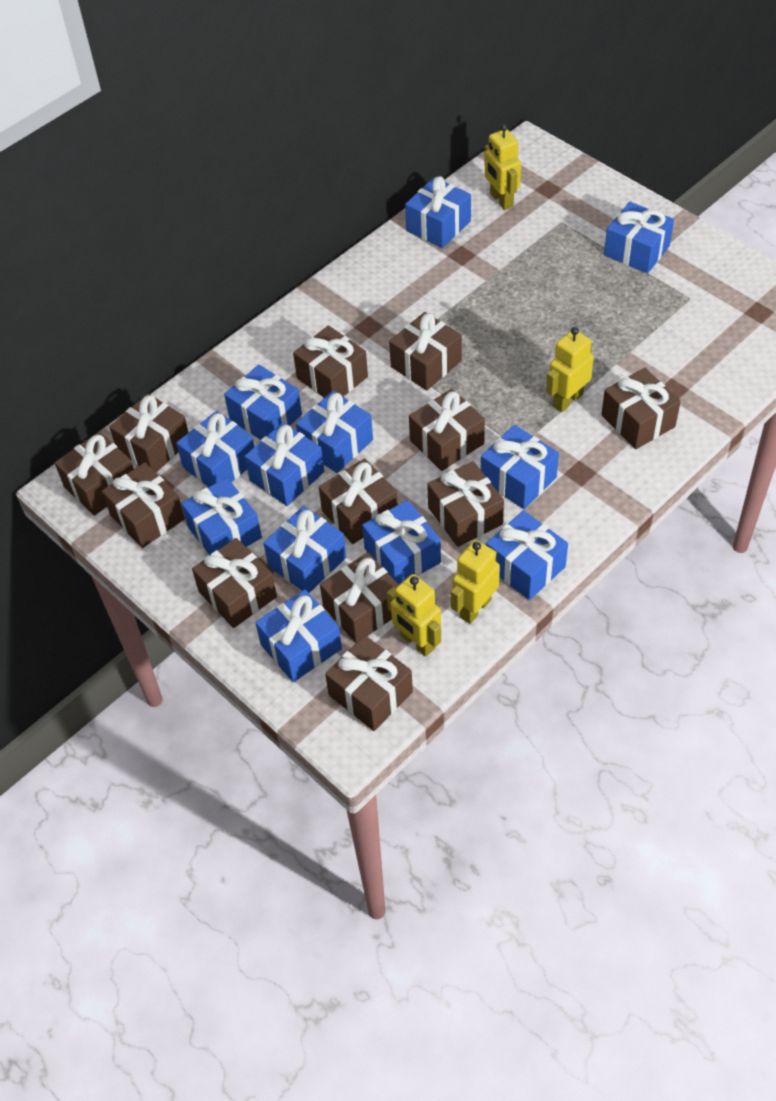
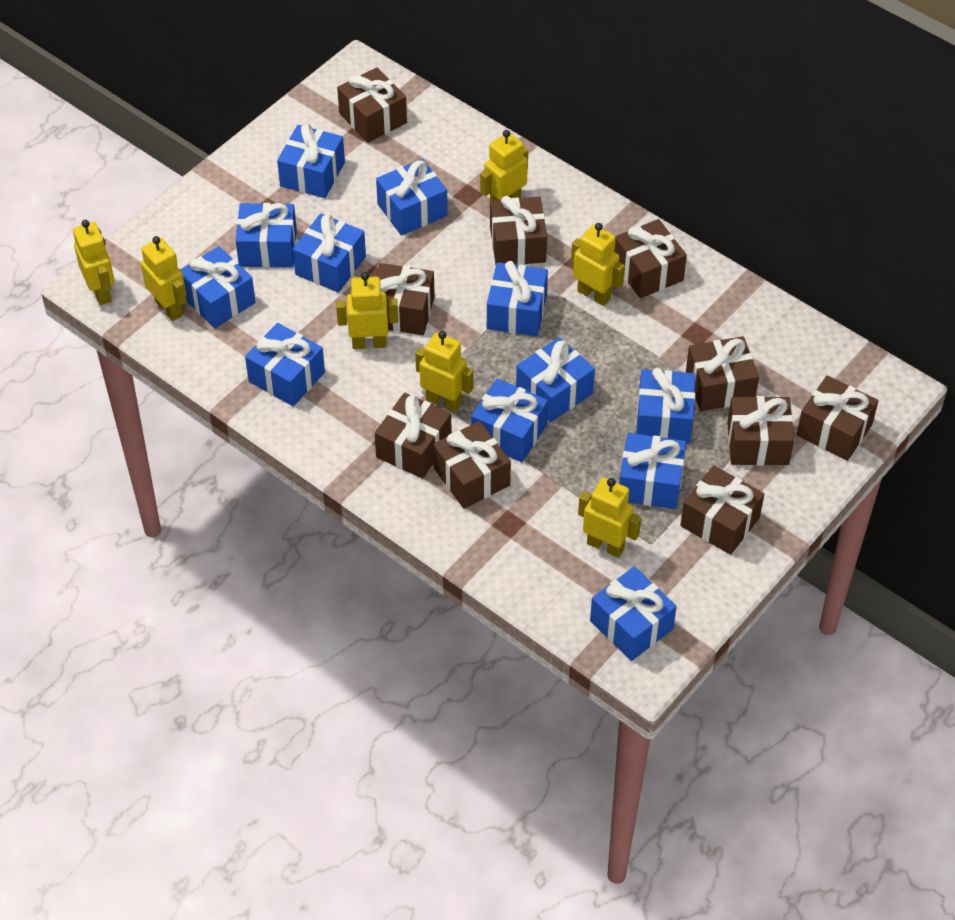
brown gift: 12 -> 10
yellow robot: 4 -> 7

